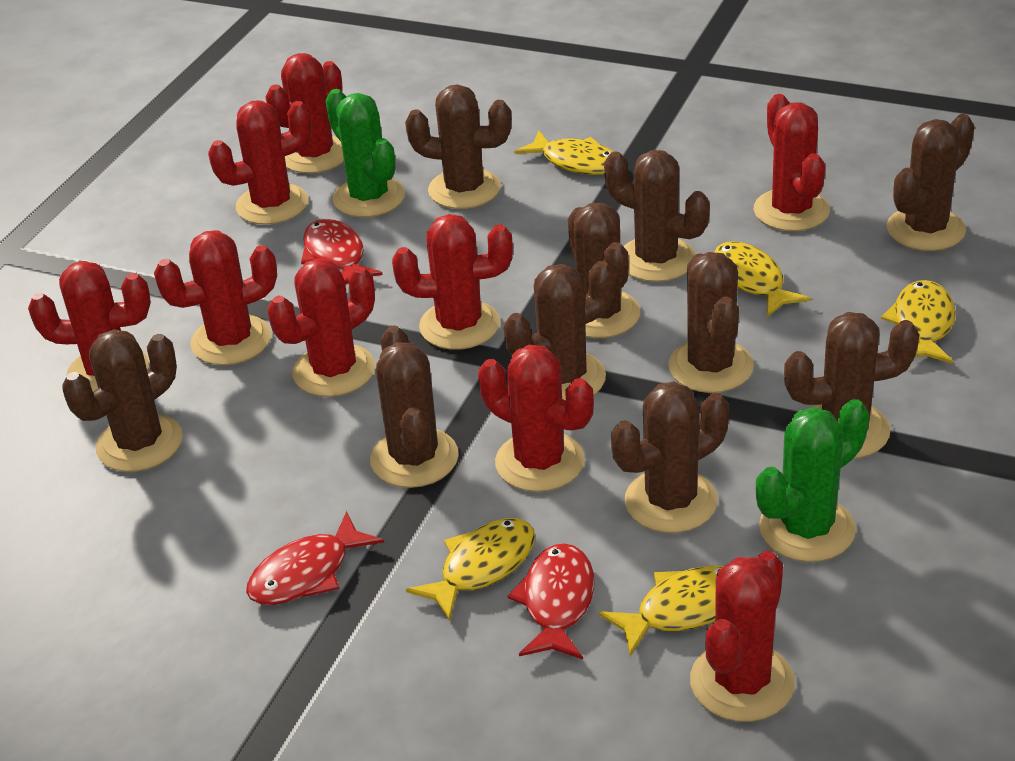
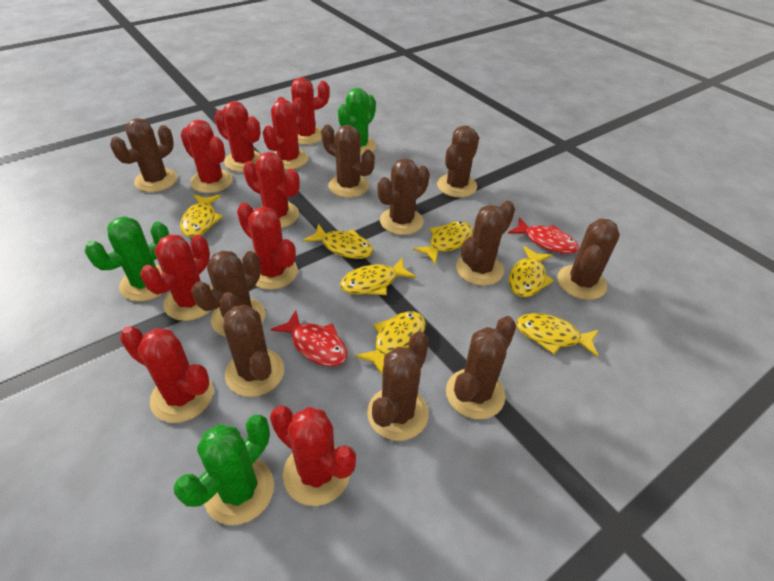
green cactus: 2 -> 3
red fish: 3 -> 2
yellow fish: 5 -> 7

